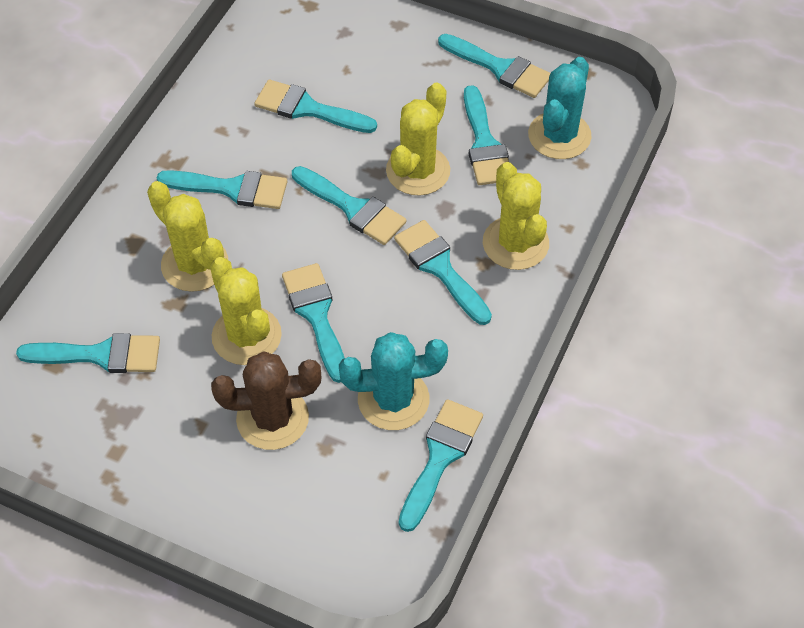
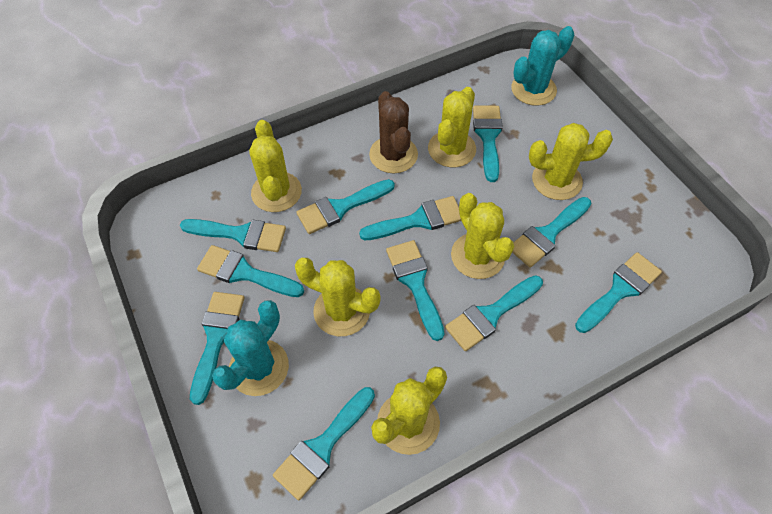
turquoise brush: 9 -> 11
yellow cactus: 4 -> 6

